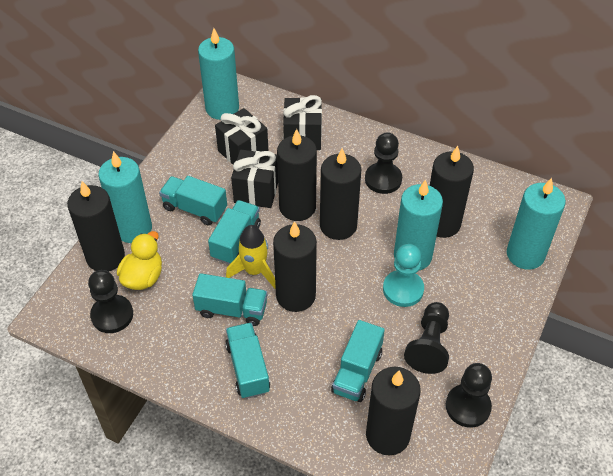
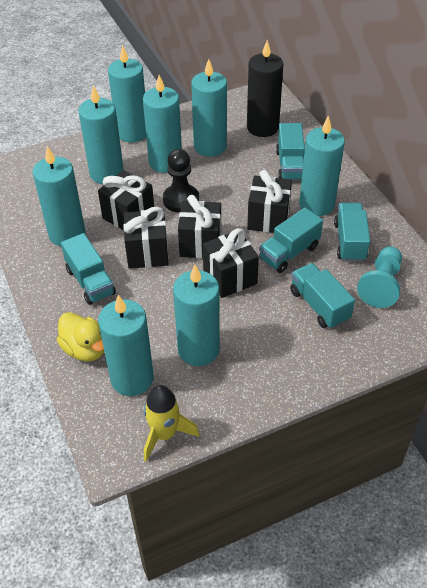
black candle: 6 -> 1
black gift: 3 -> 5
black pawn: 4 -> 1
turquoise candle: 4 -> 8

